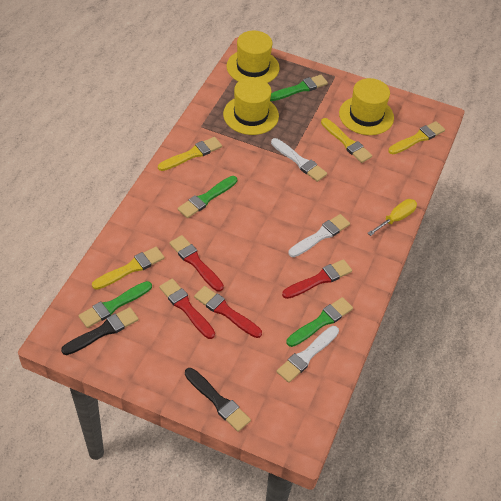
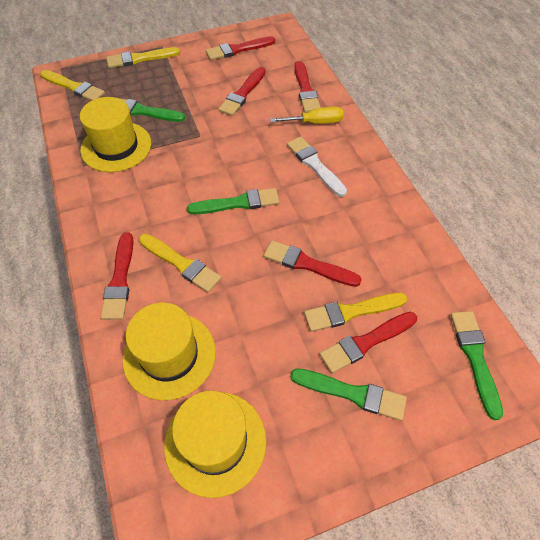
black brush: 2 -> 0
red brush: 4 -> 6
white brush: 3 -> 1

